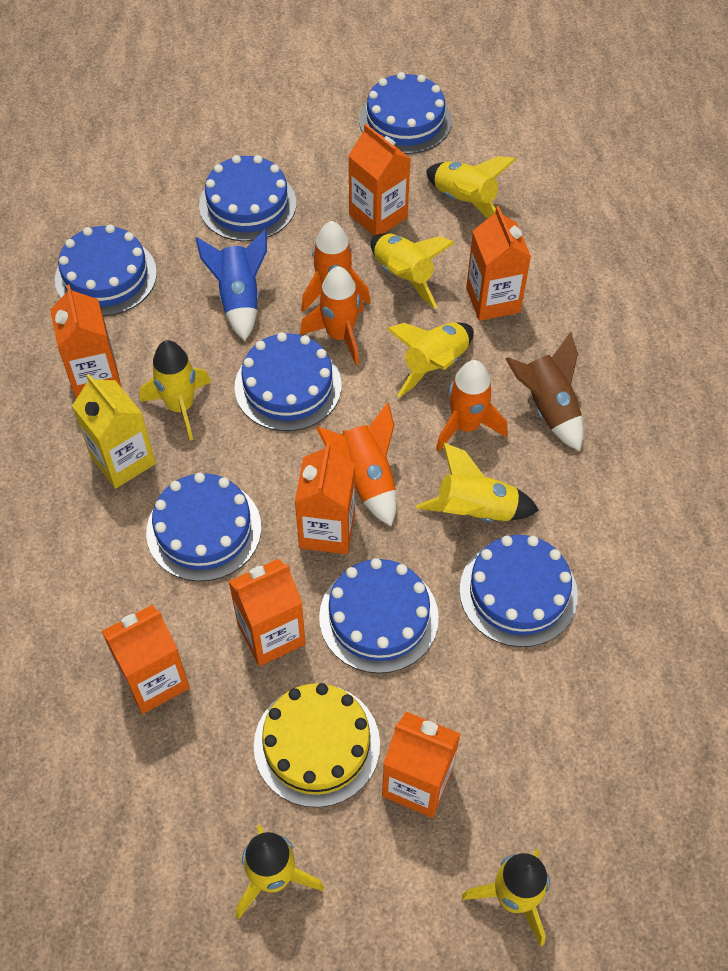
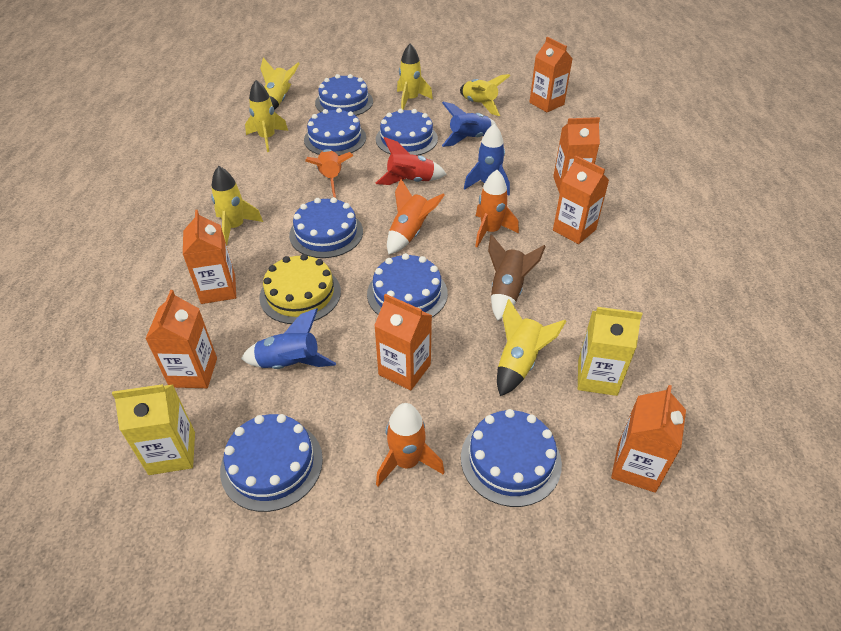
blue rocket: 1 -> 3
red rocket: 0 -> 1
yellow carton: 1 -> 2
yellow rocket: 7 -> 6

